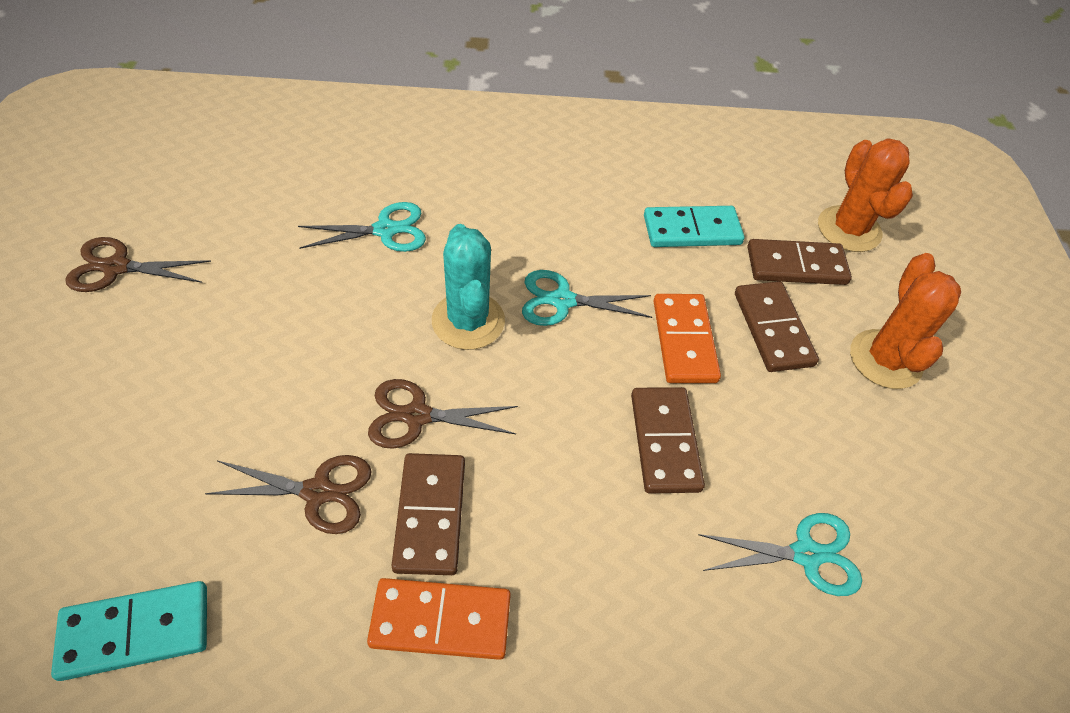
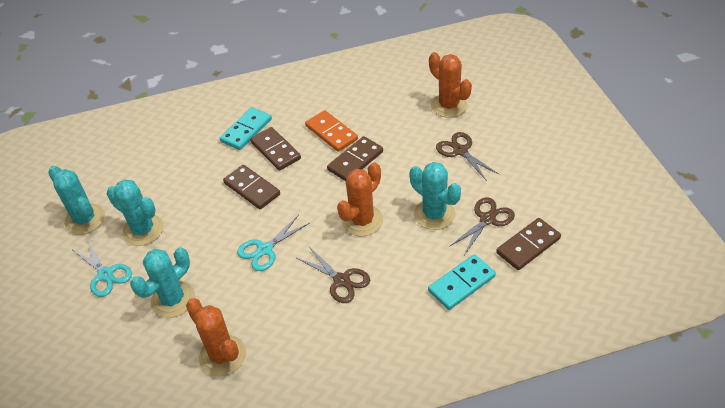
orange cactus: 2 -> 3
orange domino: 2 -> 1
turquoise cactus: 1 -> 4
turquoise scissors: 3 -> 2

